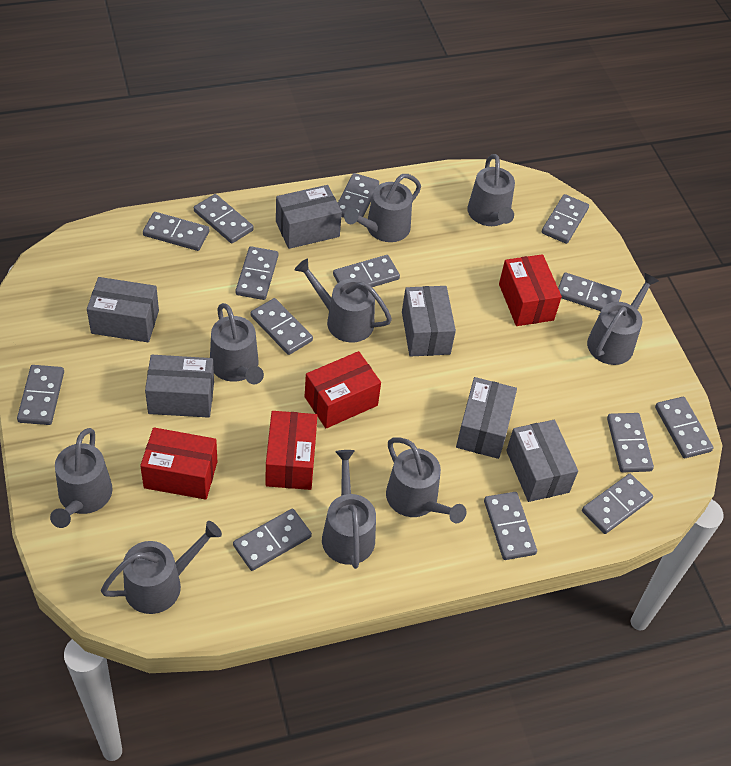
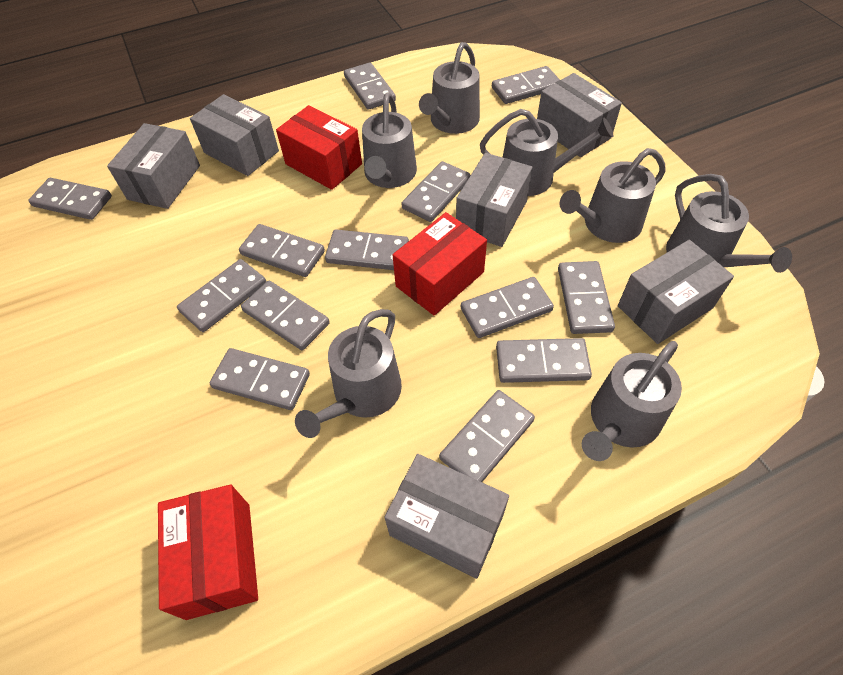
grey domino: 14 -> 13
grey watering can: 9 -> 7
red box: 4 -> 3

